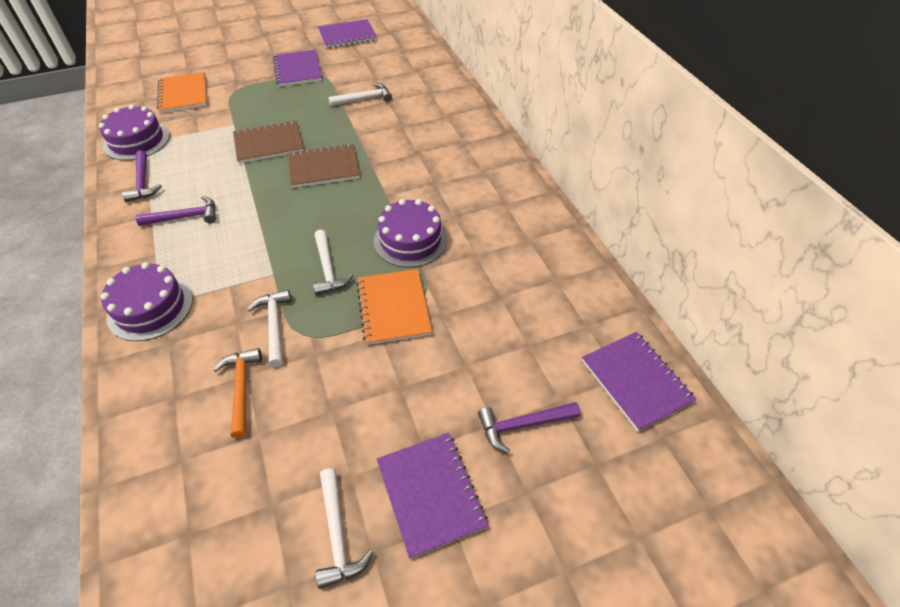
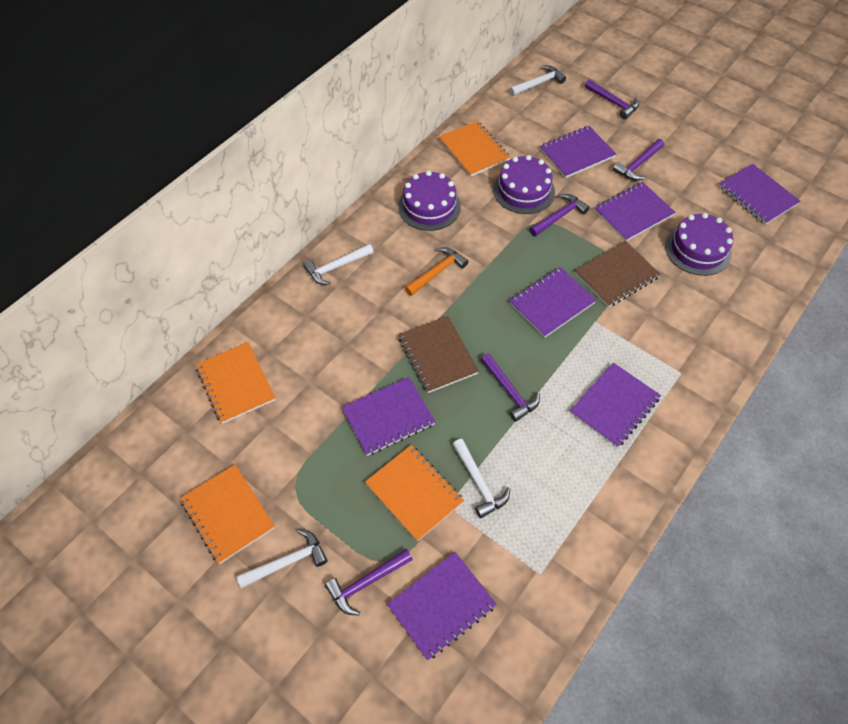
orange notebook: 2 -> 4
purple hammer: 3 -> 5
purple notebook: 4 -> 7

